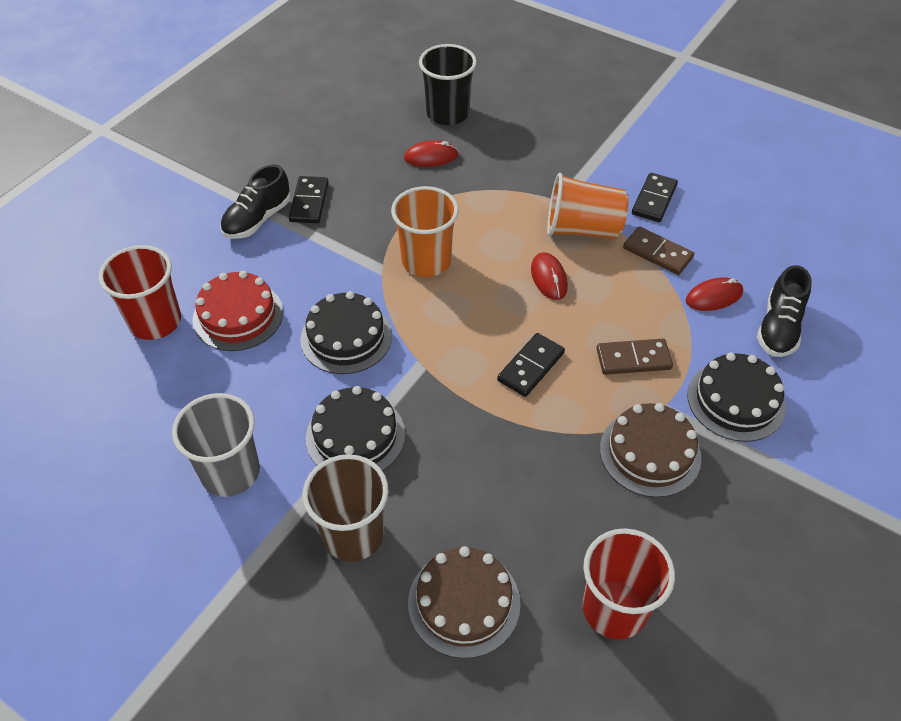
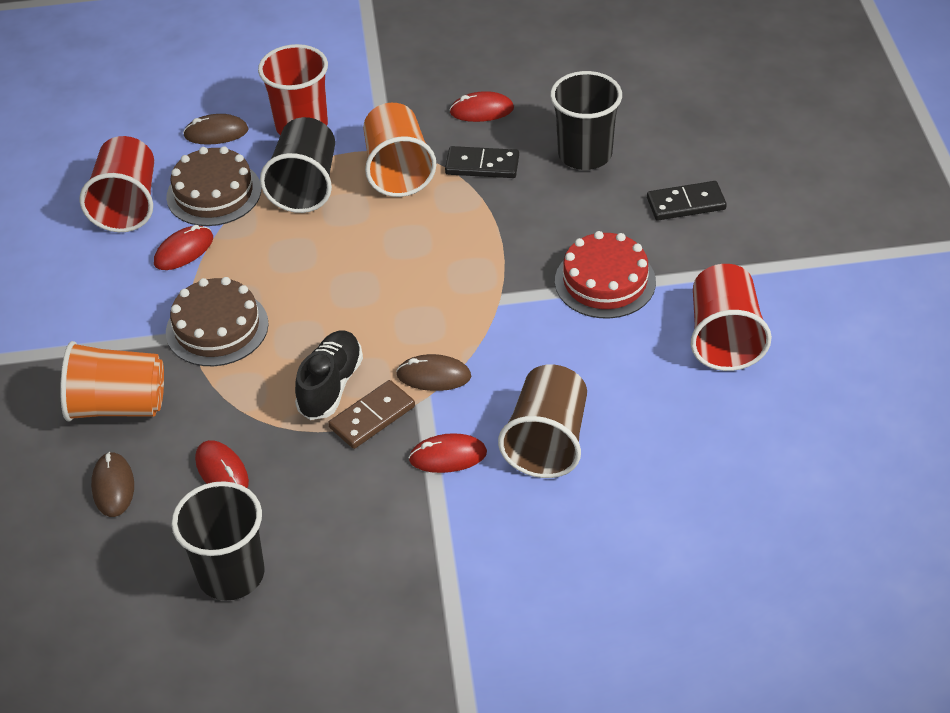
black cake: 3 -> 0
black cup: 1 -> 3
black domino: 3 -> 2
black shoe: 2 -> 1
brown domino: 2 -> 1
brown mouse: 0 -> 3
grey cup: 1 -> 0
red cup: 2 -> 3
red mouse: 3 -> 4

